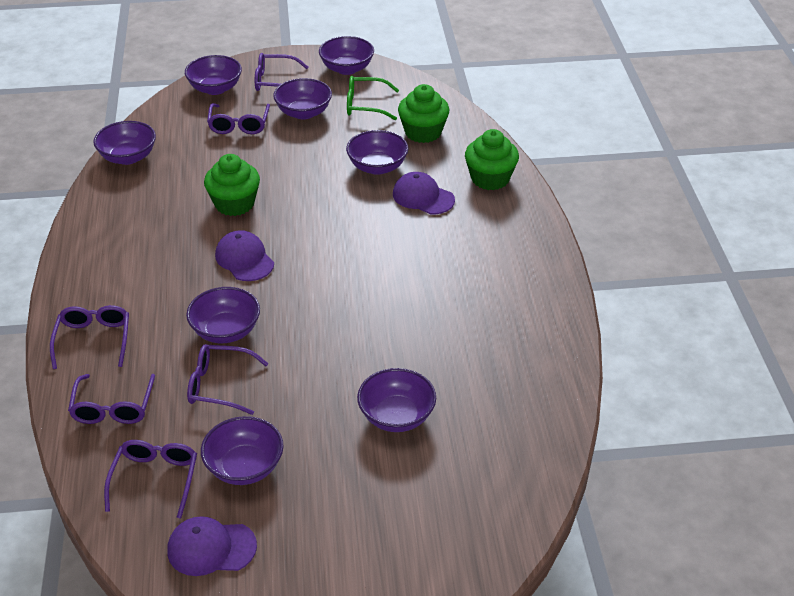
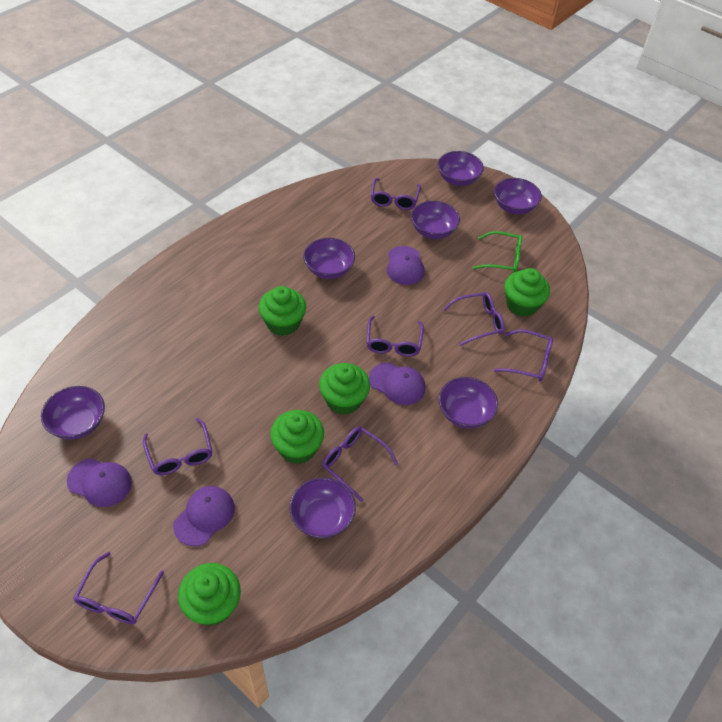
green cupcake: 3 -> 5
purple bowl: 8 -> 7
purple cap: 3 -> 4
purple glasses: 6 -> 7

